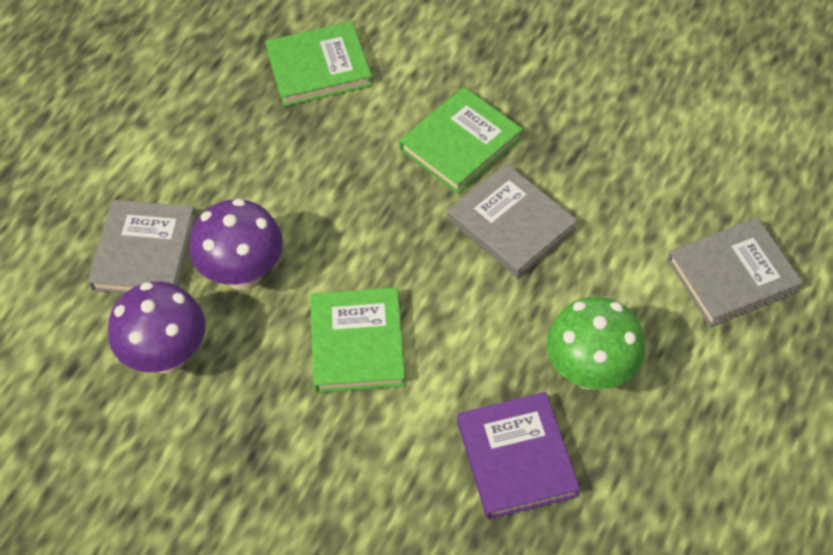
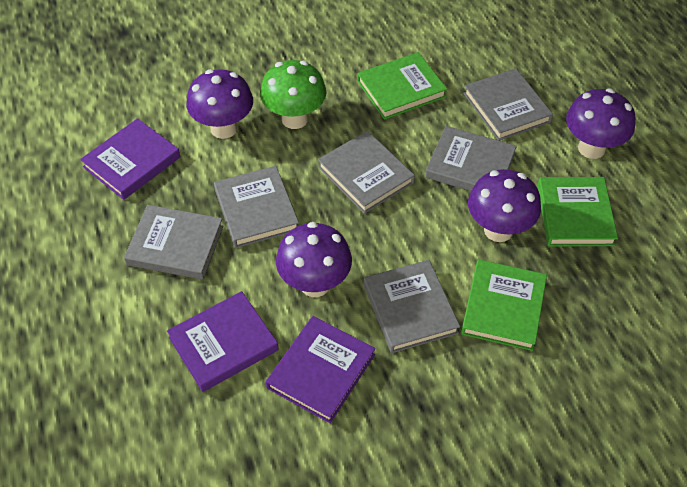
grey book: 3 -> 6
purple book: 1 -> 3
purple mushroom: 2 -> 4

